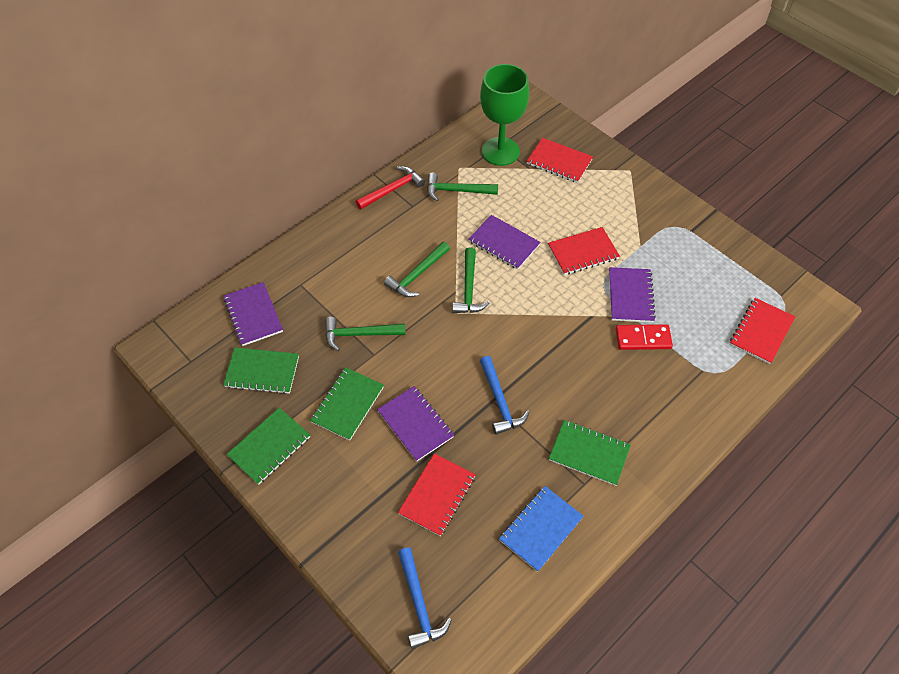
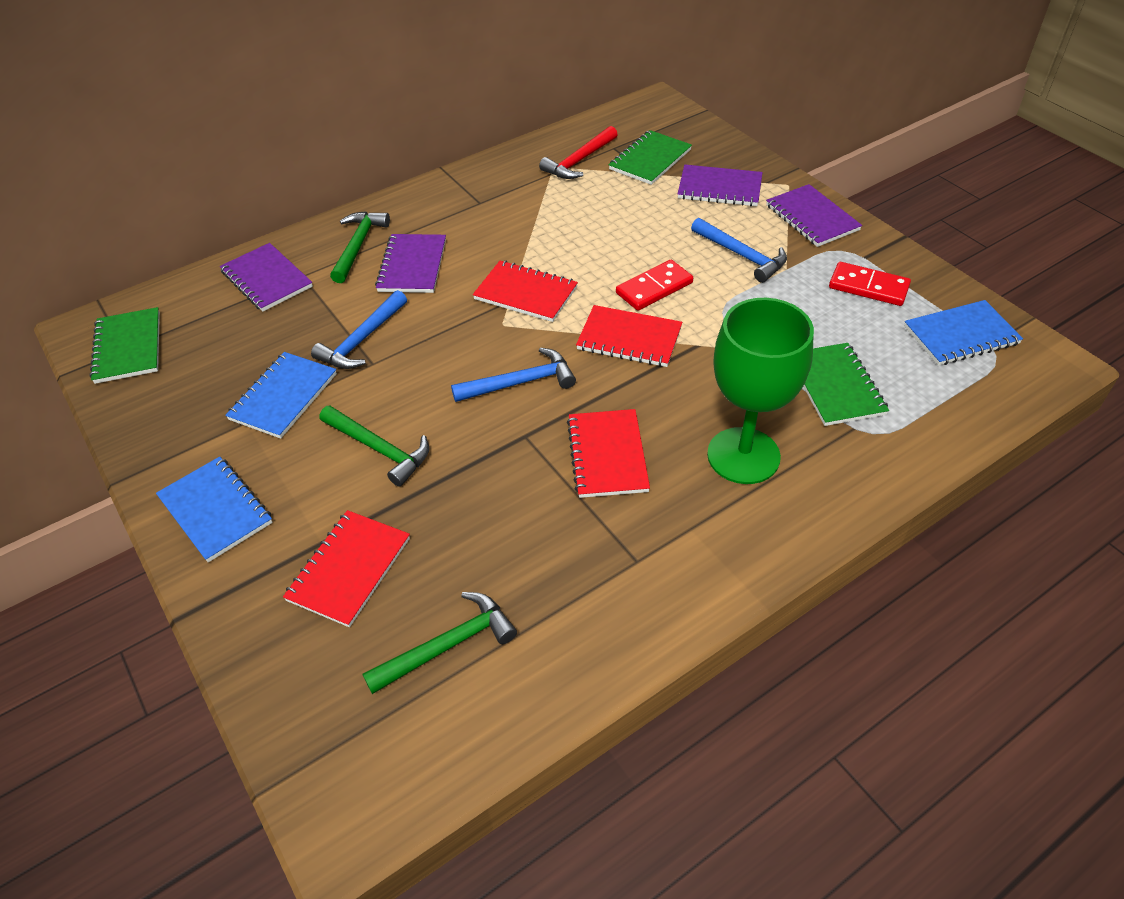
blue hammer: 2 -> 3
blue notebook: 1 -> 3
green hammer: 4 -> 3
green notebook: 4 -> 3
red domino: 1 -> 2

